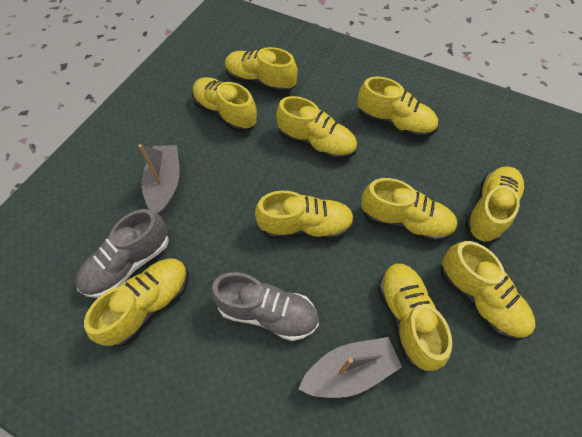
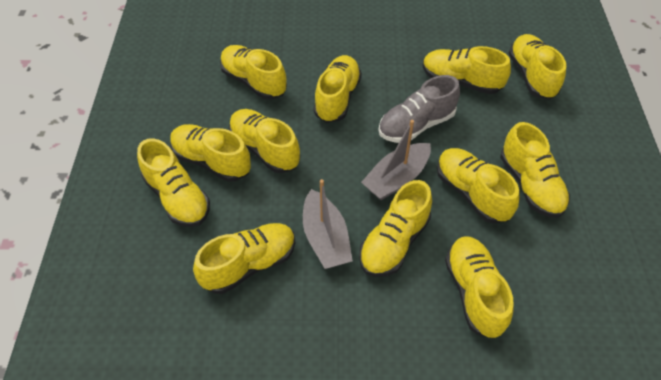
grey shoe: 2 -> 1
yellow shoe: 10 -> 12

